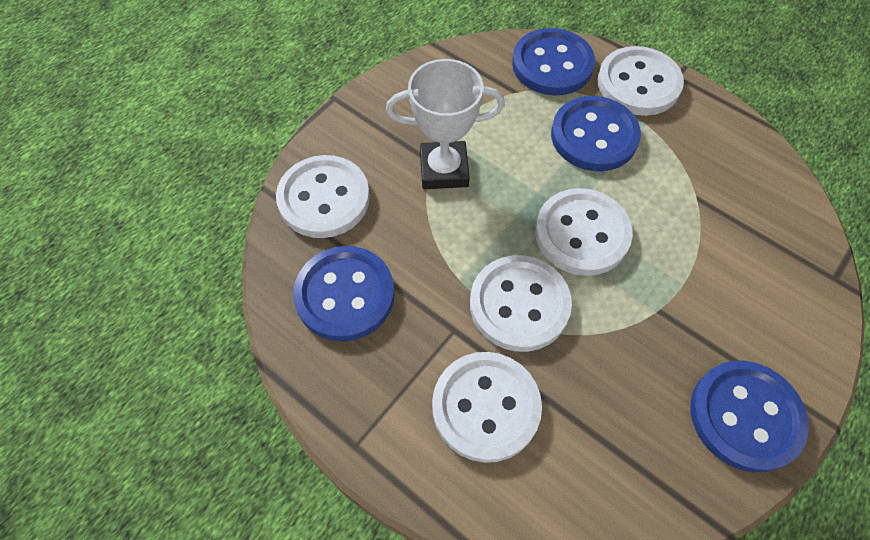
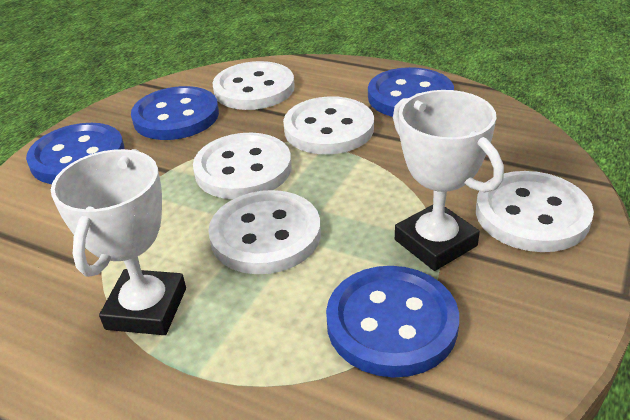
white trophy: 1 -> 2

